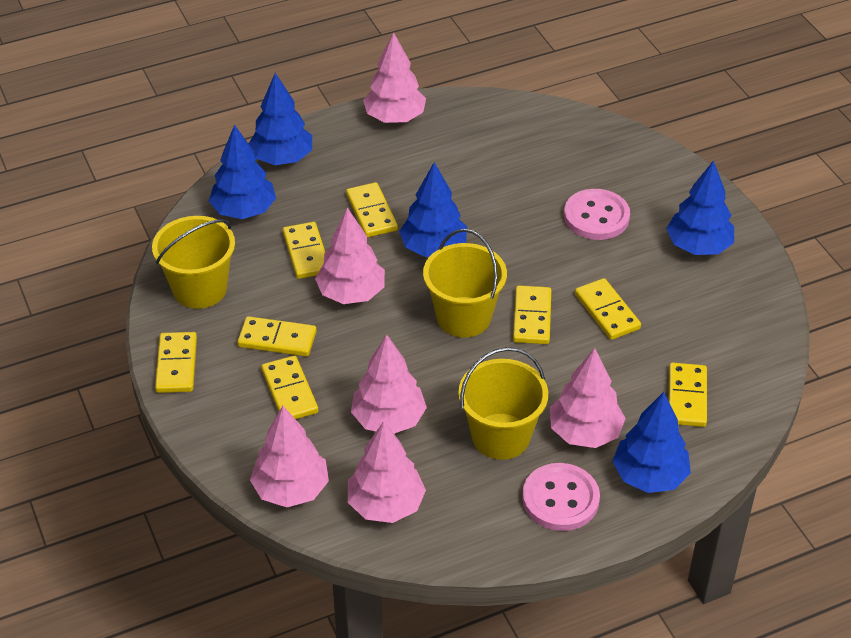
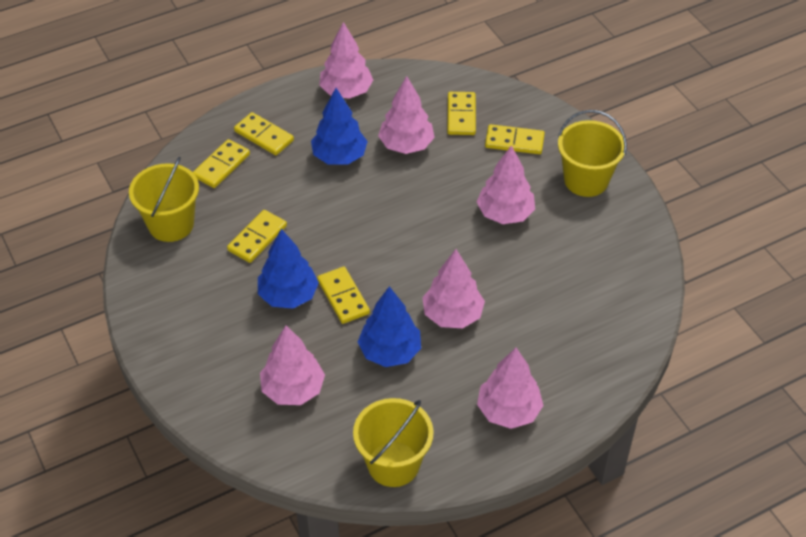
blue tree: 5 -> 3
pink button: 2 -> 0
yellow domino: 8 -> 6

